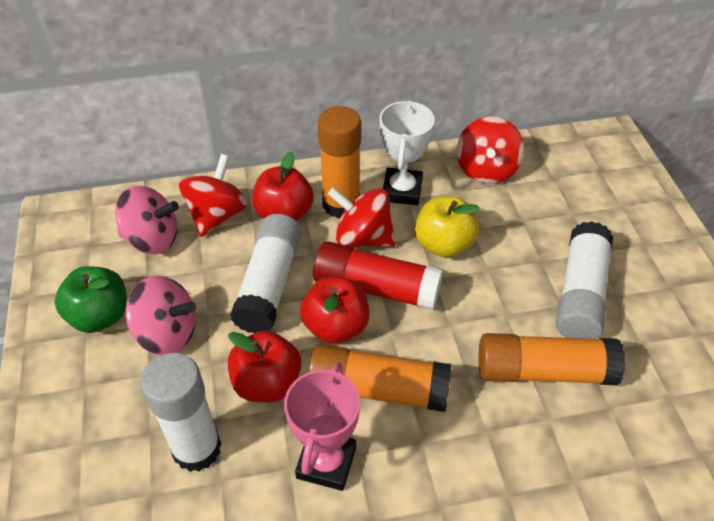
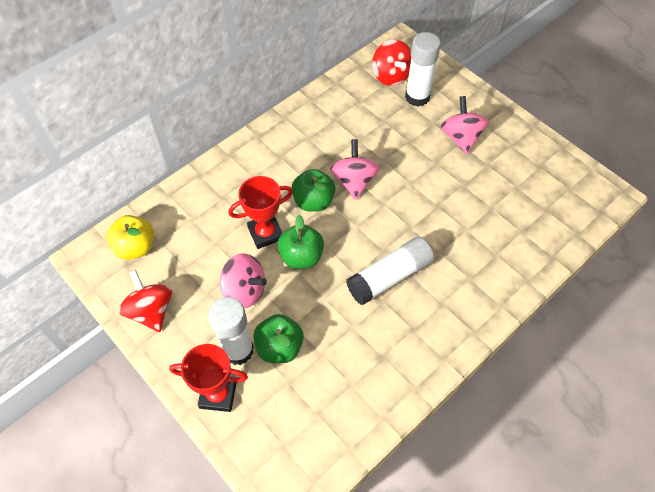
green apple: 1 -> 3
orange glue stick: 3 -> 0
pink spinning top: 2 -> 3
pink trophy: 1 -> 0
red apple: 3 -> 0
red glue stick: 1 -> 0
red spinning top: 3 -> 2
red trophy: 0 -> 2
white trophy: 1 -> 0

